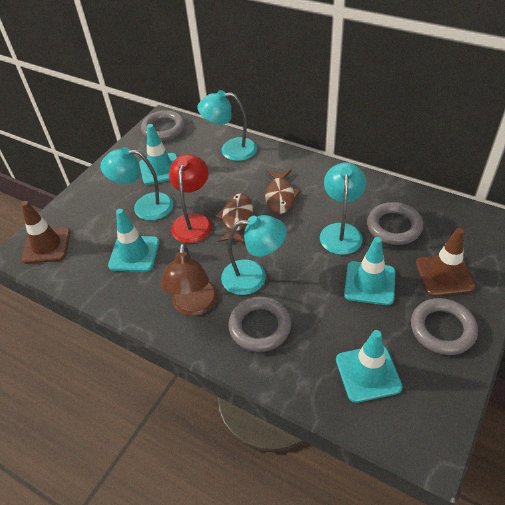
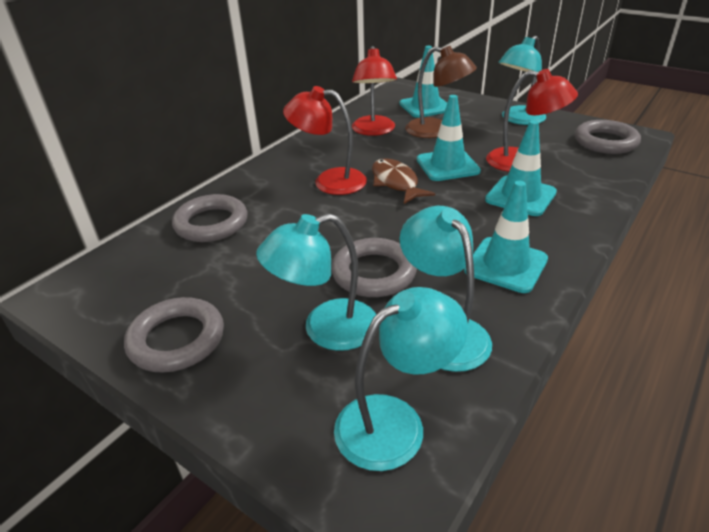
brown fish: 2 -> 1
brown traffic cone: 2 -> 0
red lamp: 1 -> 3

